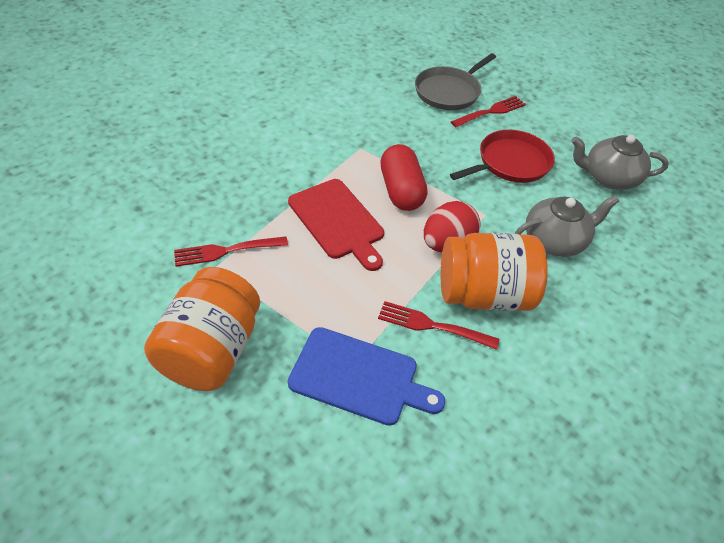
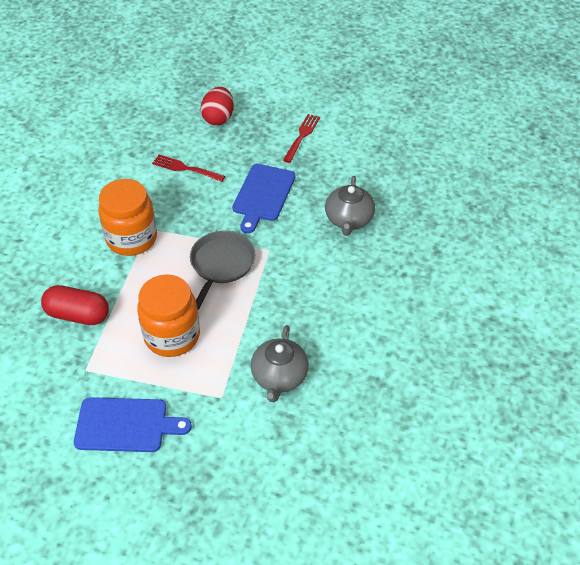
blue cutting board: 1 -> 2
red cutting board: 1 -> 0
red fork: 3 -> 2
red pan: 1 -> 0

